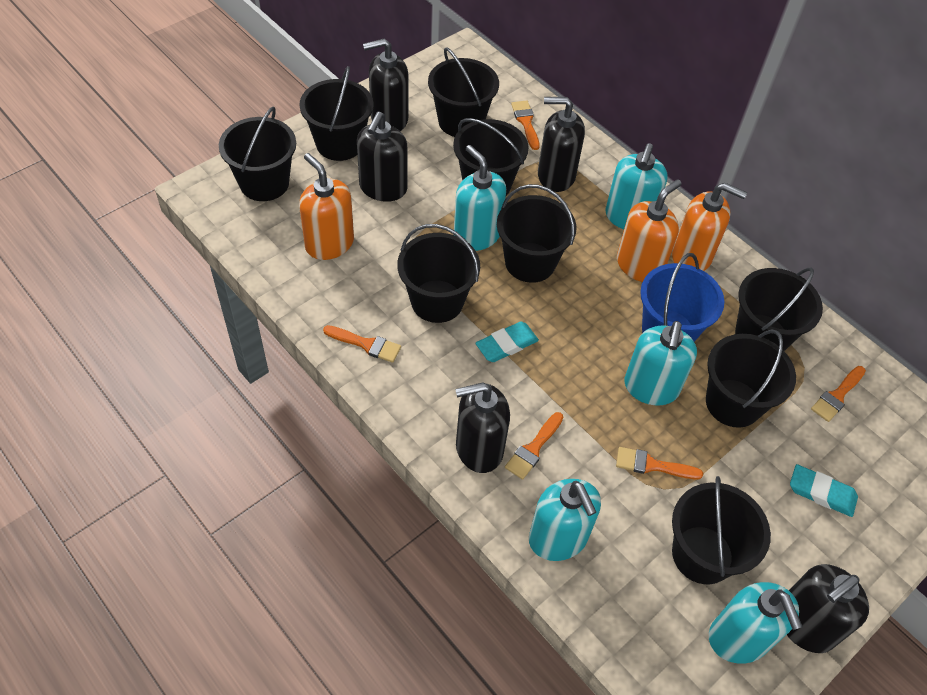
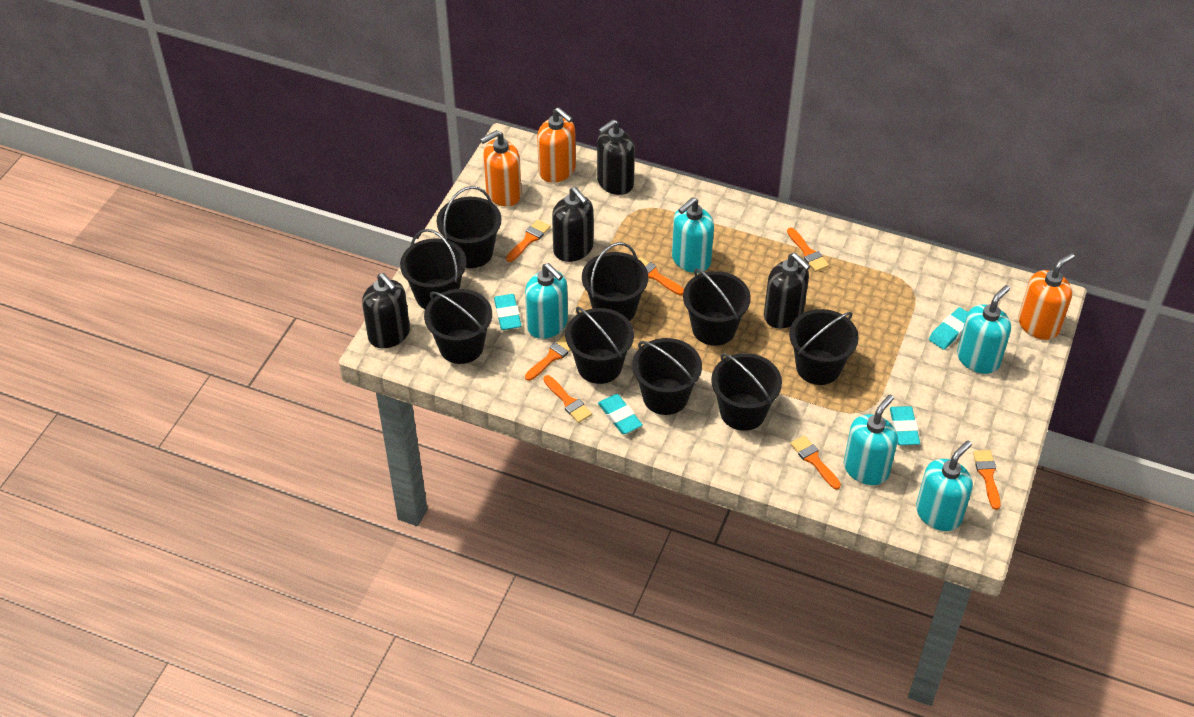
black soap dispenser: 5 -> 4
blue bucket: 1 -> 0
orange brush: 5 -> 7
turquoise eraser: 2 -> 4

